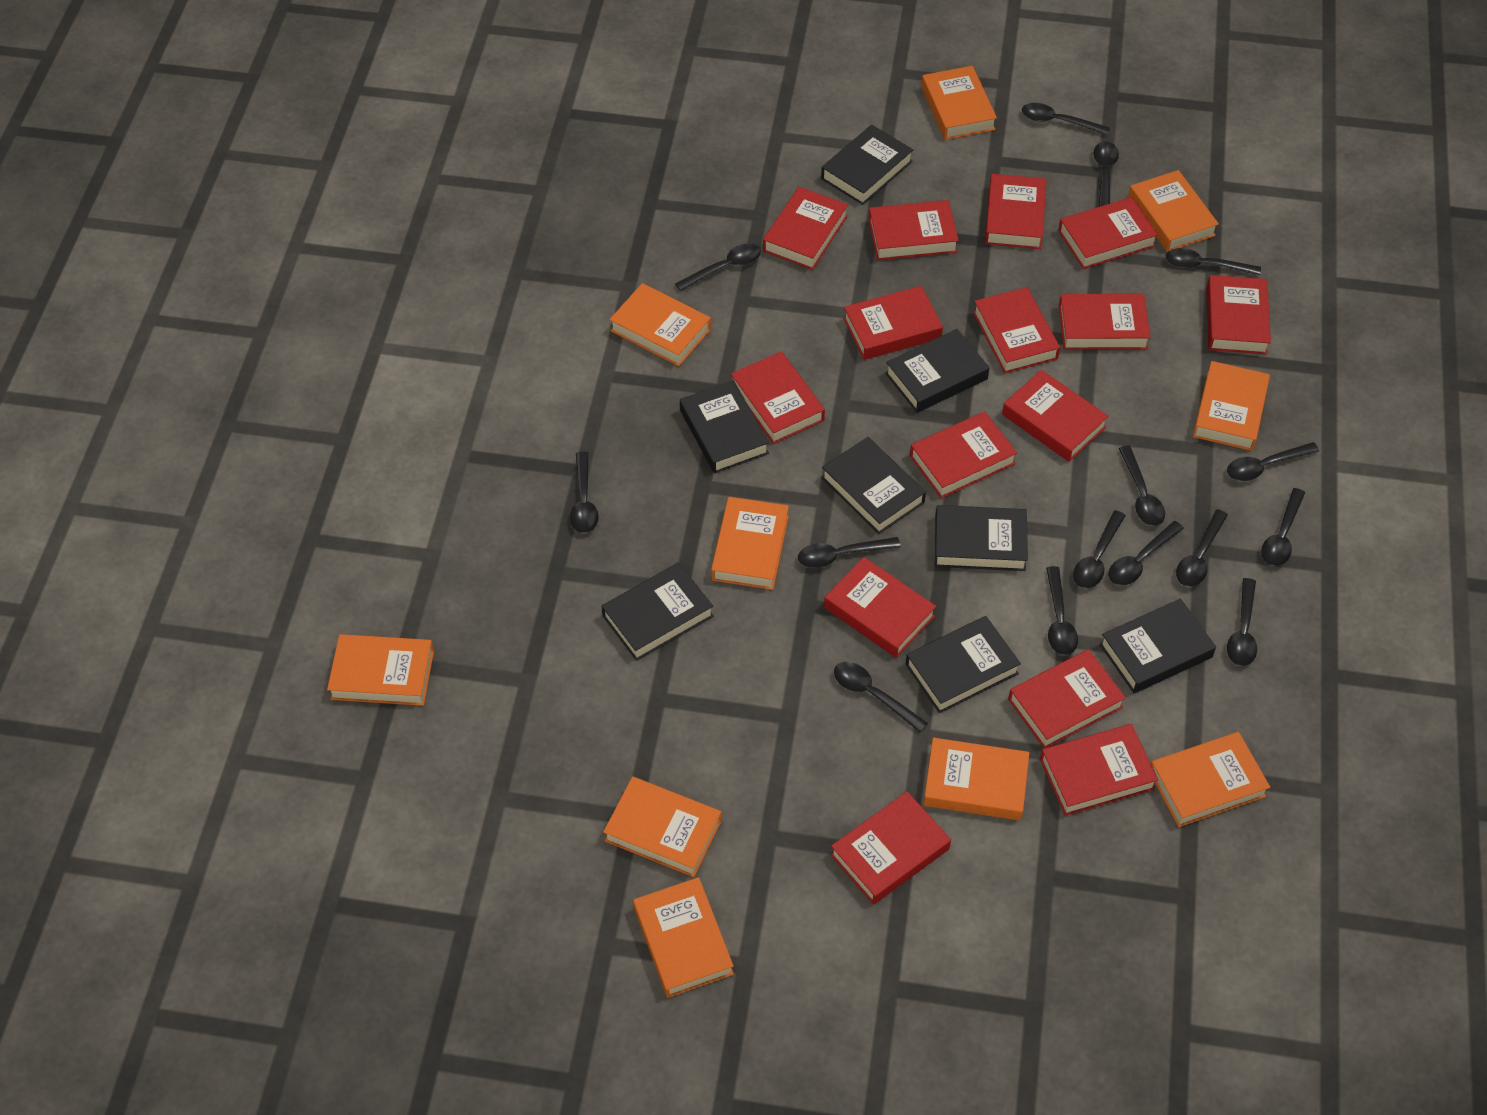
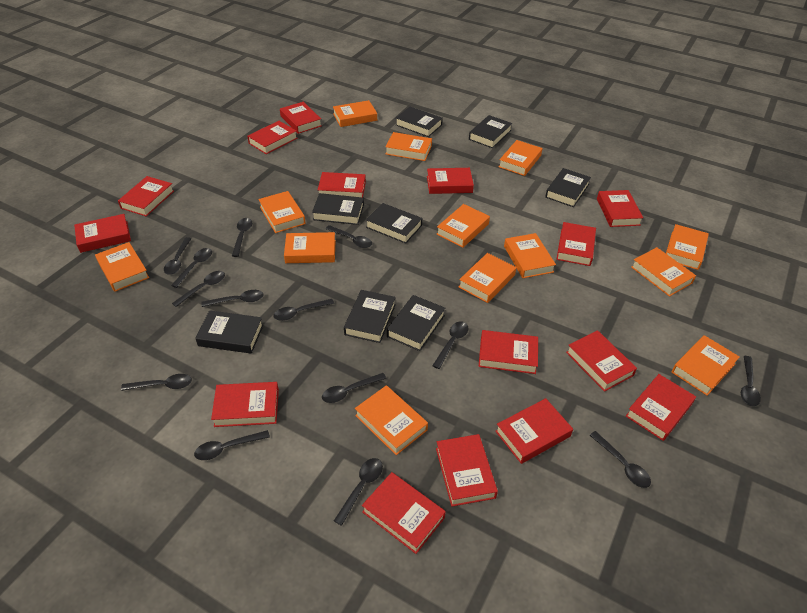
black spoon: 15 -> 14
orange book: 10 -> 13

